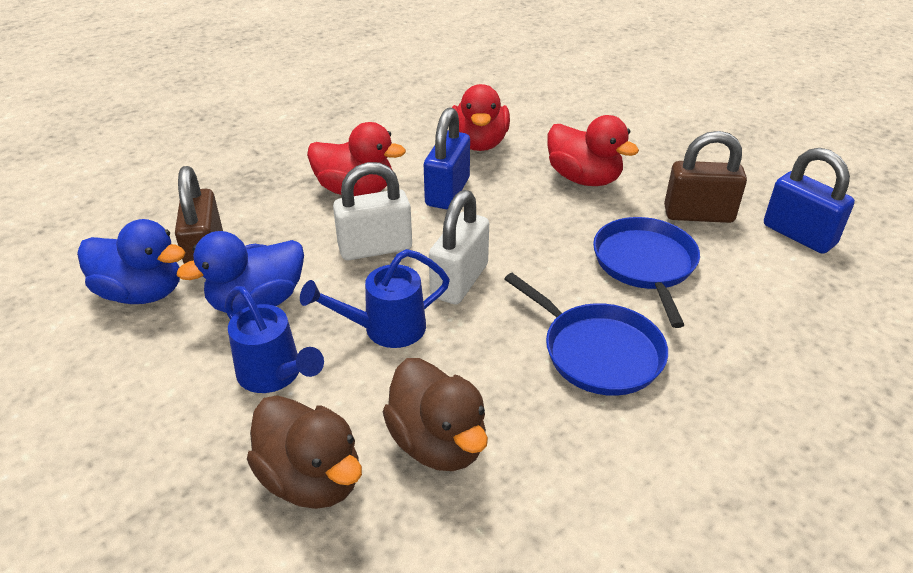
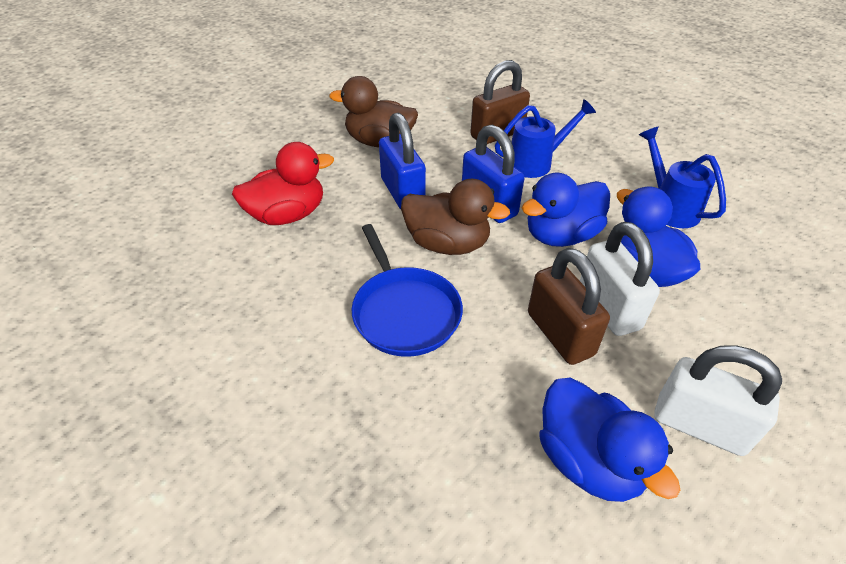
blue duck: 2 -> 3
blue pan: 2 -> 1
red duck: 3 -> 1

